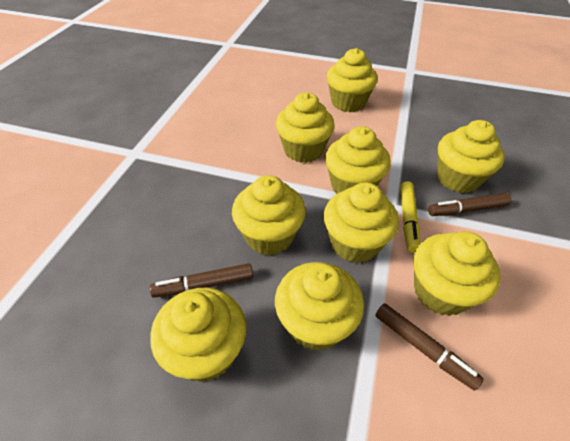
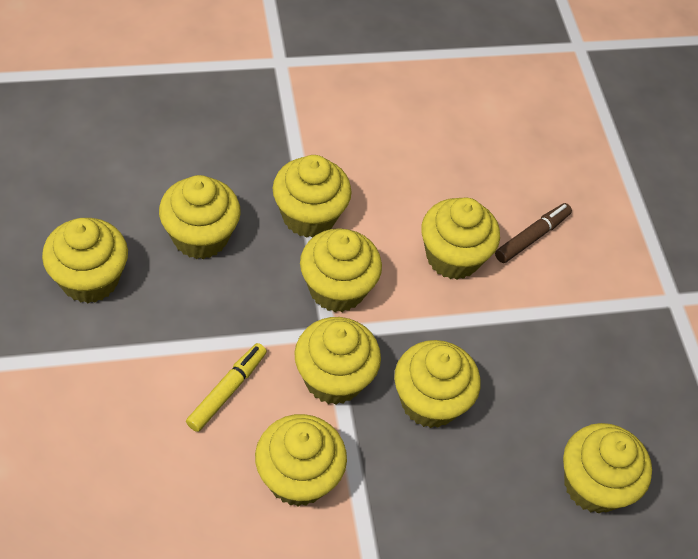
brown marker: 3 -> 1

